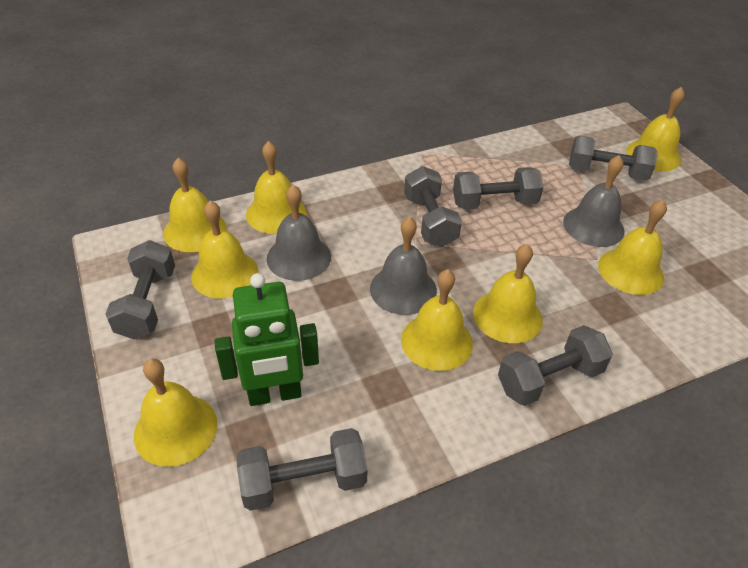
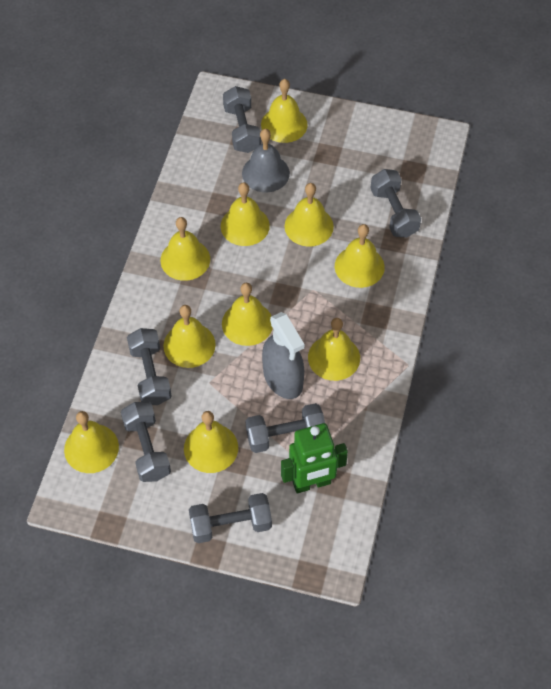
grey bell: 3 -> 1
grey spray bottle: 0 -> 1
yellow bell: 8 -> 10

